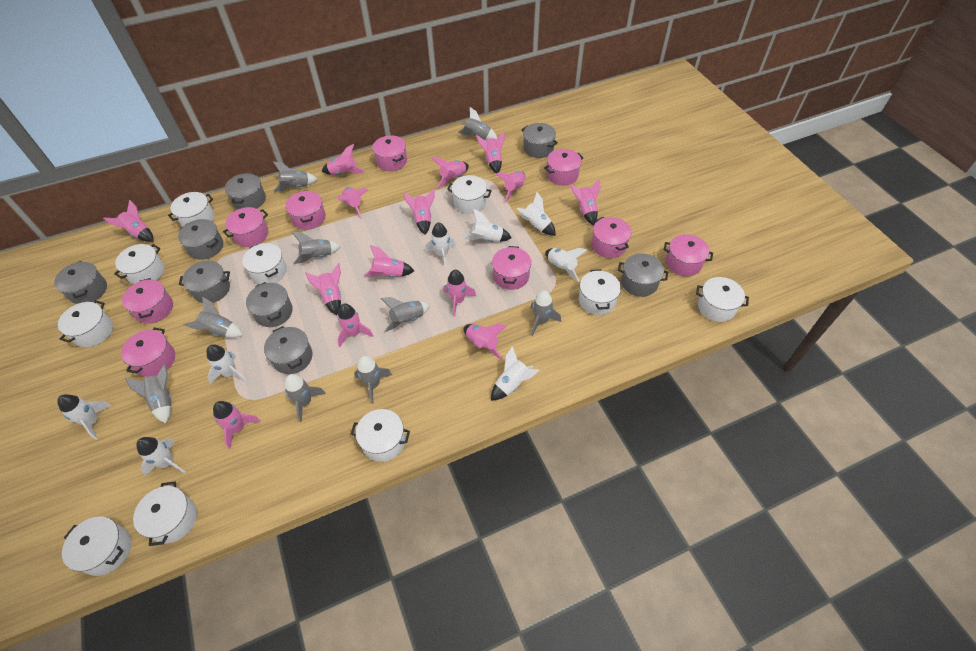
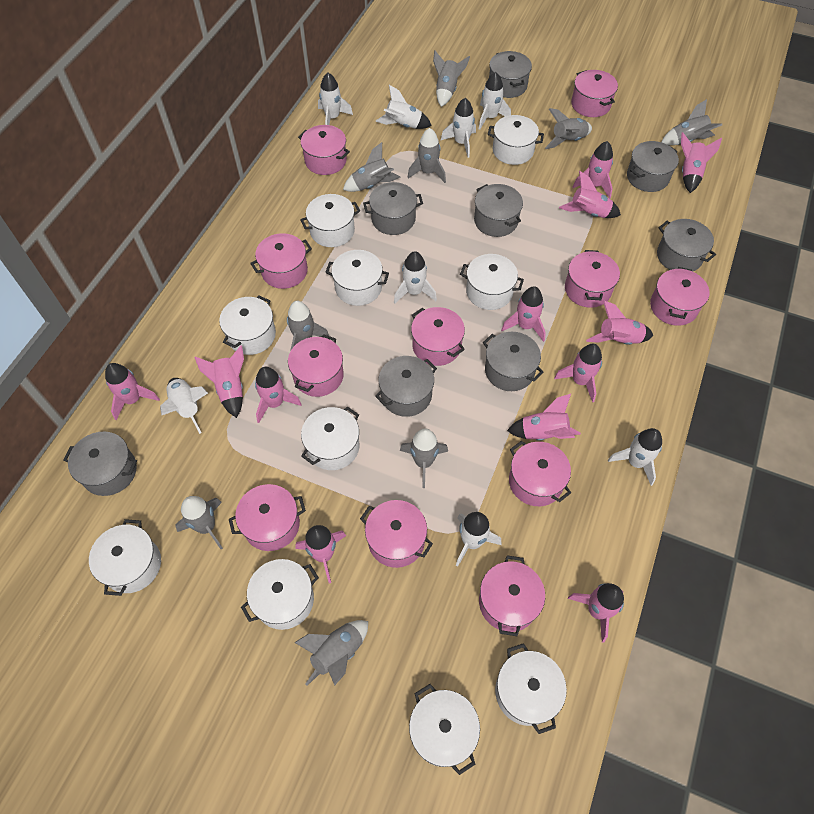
pink pot: 9 -> 11
pink rocket: 14 -> 12

